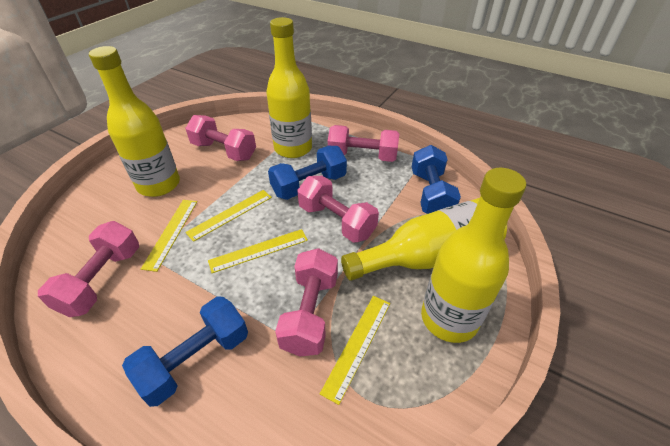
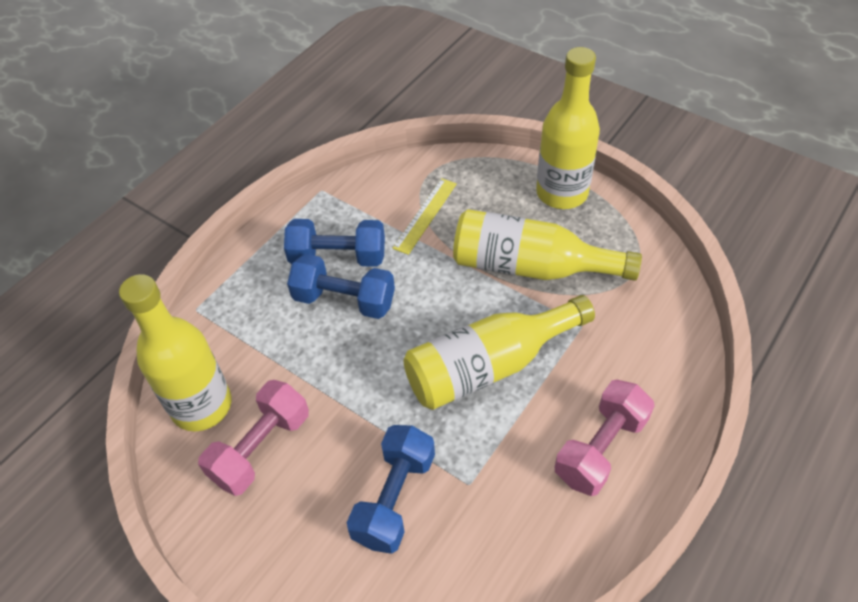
pink dumbbell: 5 -> 2
yellow ruler: 4 -> 1

